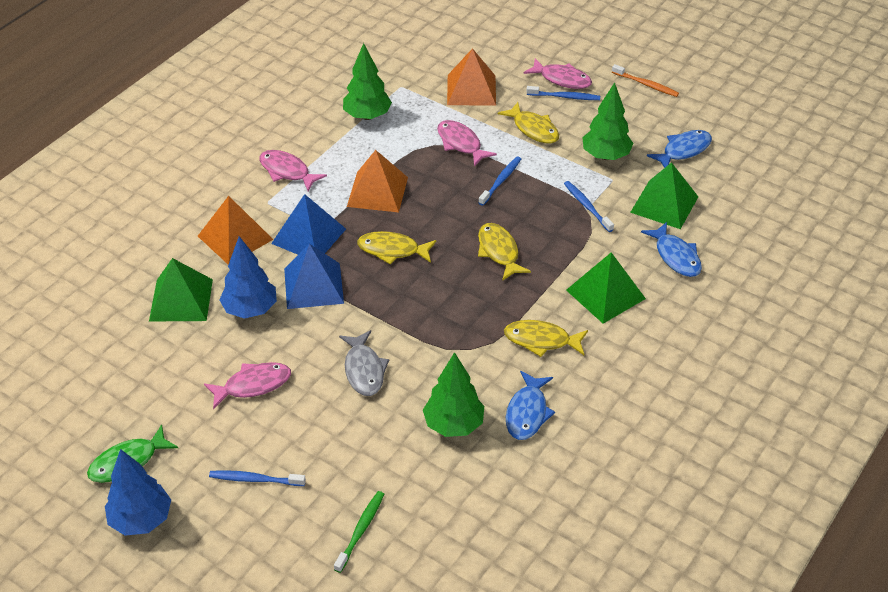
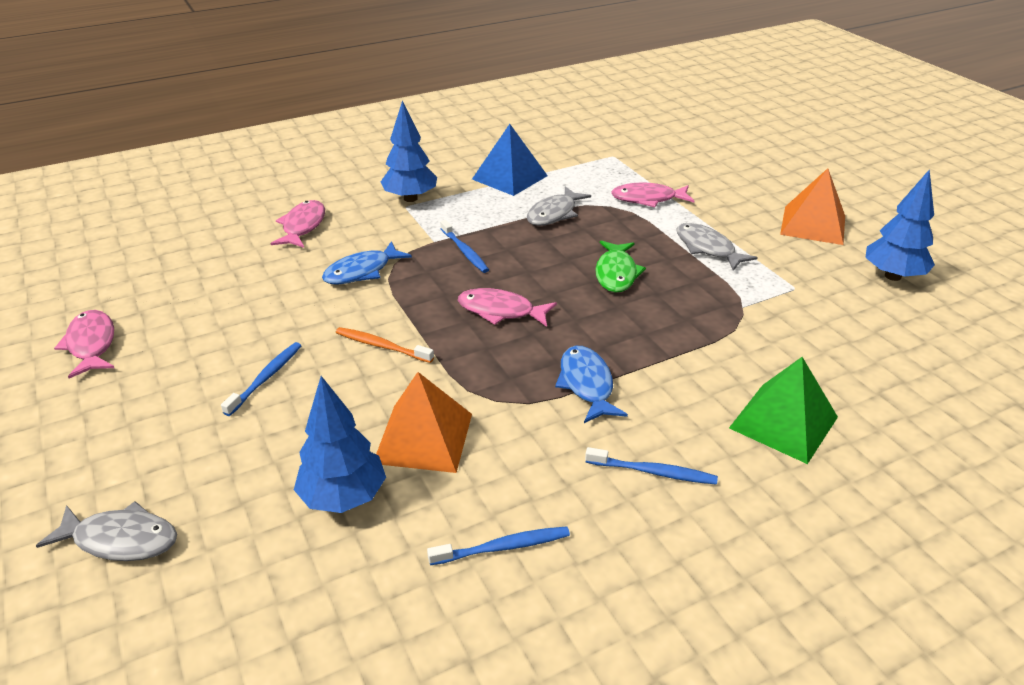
blue fish: 3 -> 2
blue pyramid: 2 -> 1
blue tree: 2 -> 3
green pyramid: 3 -> 1
green toothbrush: 1 -> 0
green tree: 3 -> 0
grey fish: 1 -> 3
orange pyramid: 3 -> 2
yellow fish: 4 -> 0

